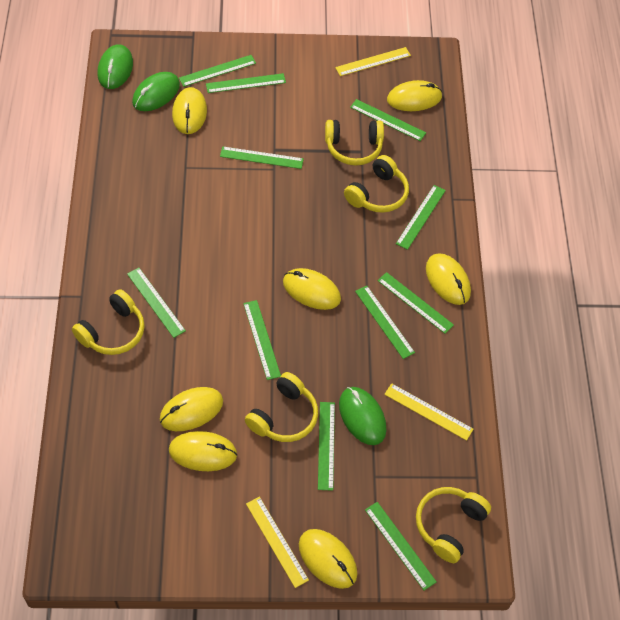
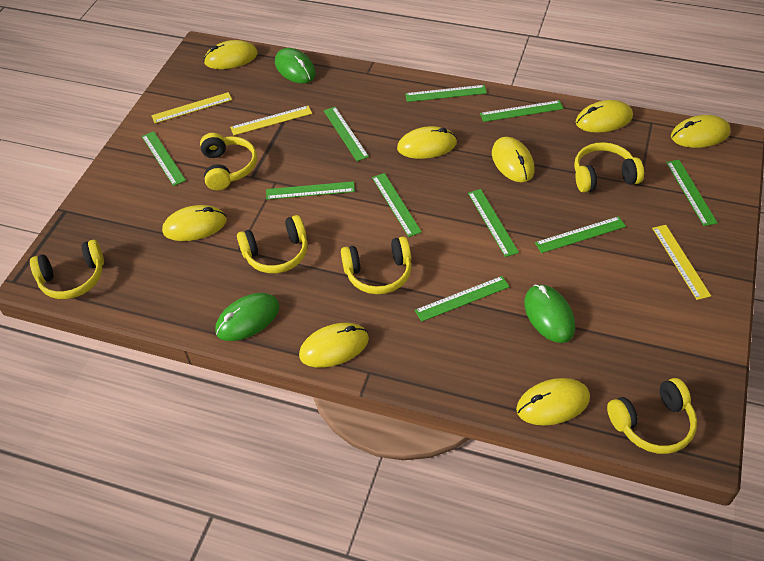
green ruler: 11 -> 10
yellow headphones: 5 -> 6
yellow mouse: 7 -> 8

